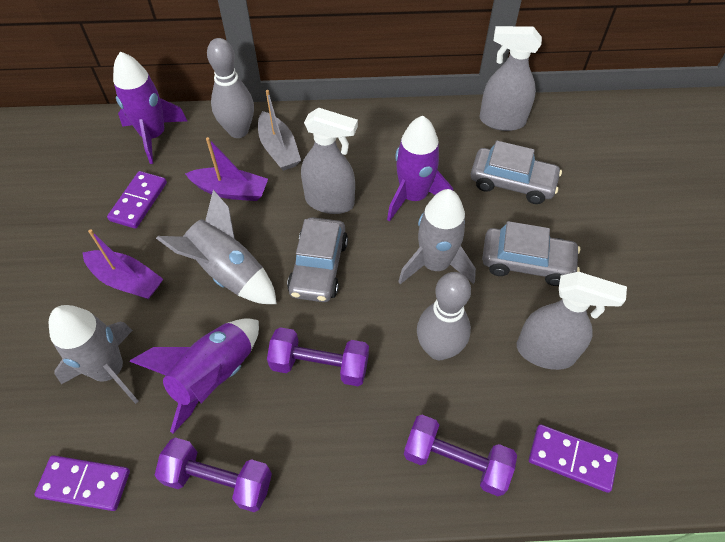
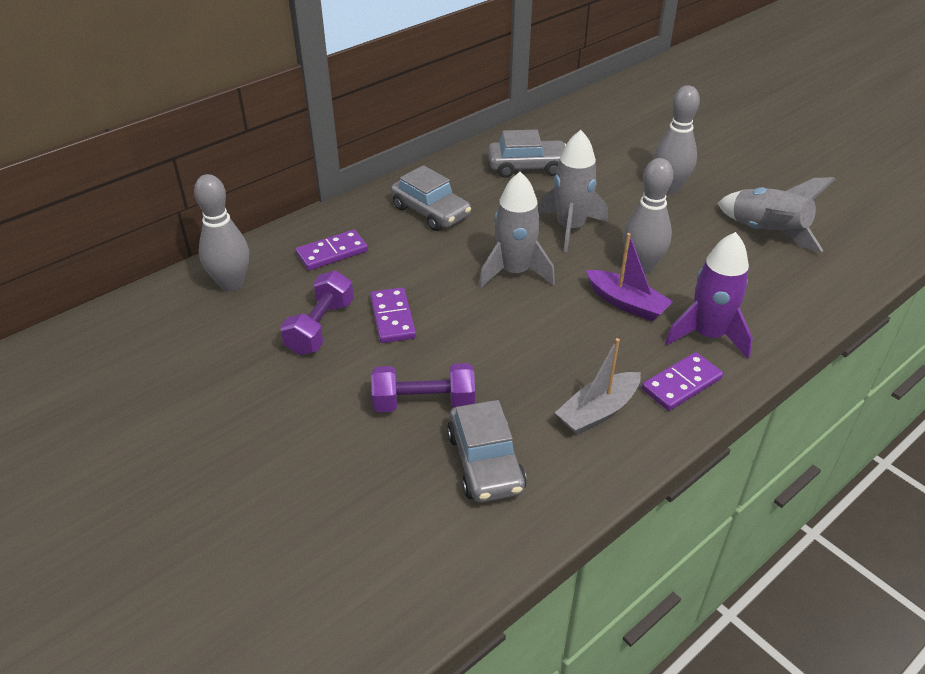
grey bowling pin: 2 -> 3
grey spray bottle: 3 -> 0
purple boat: 2 -> 1
purple dumbbell: 3 -> 2
purple rocket: 3 -> 1

